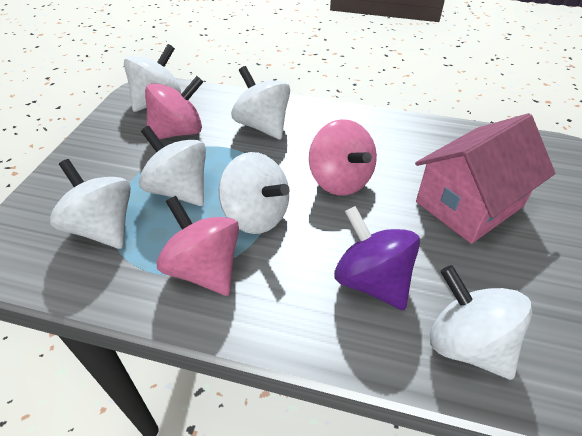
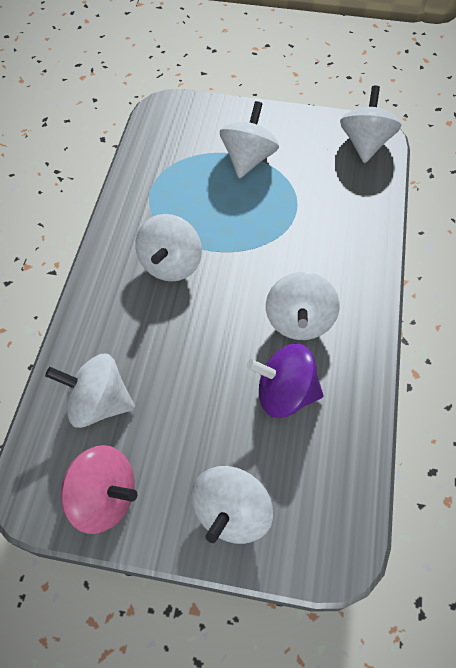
pink house: 1 -> 0
pink spinning top: 3 -> 1

